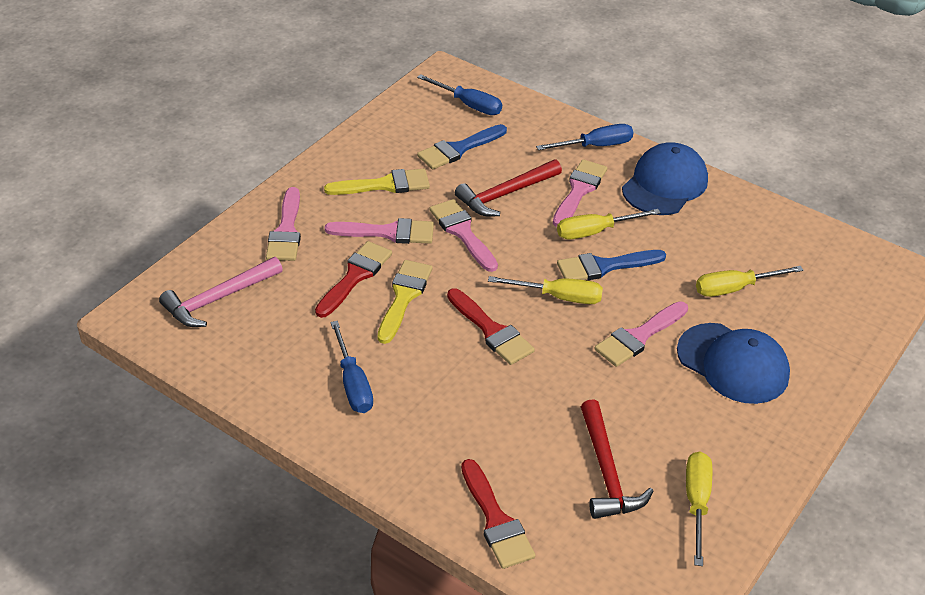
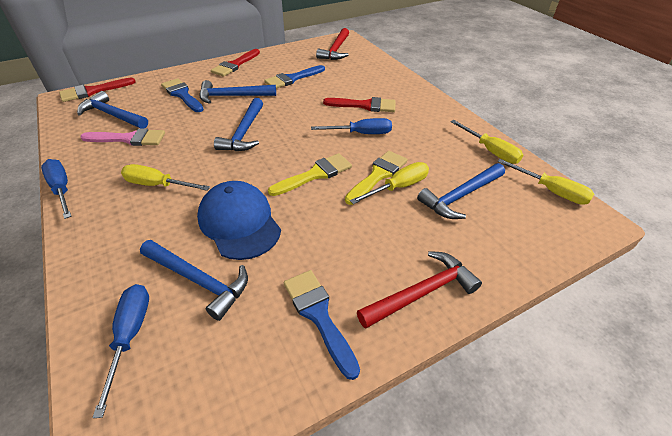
blue brush: 2 -> 3
blue cap: 2 -> 1
blue hammer: 0 -> 5
pink brush: 5 -> 1
pink hammer: 1 -> 0

